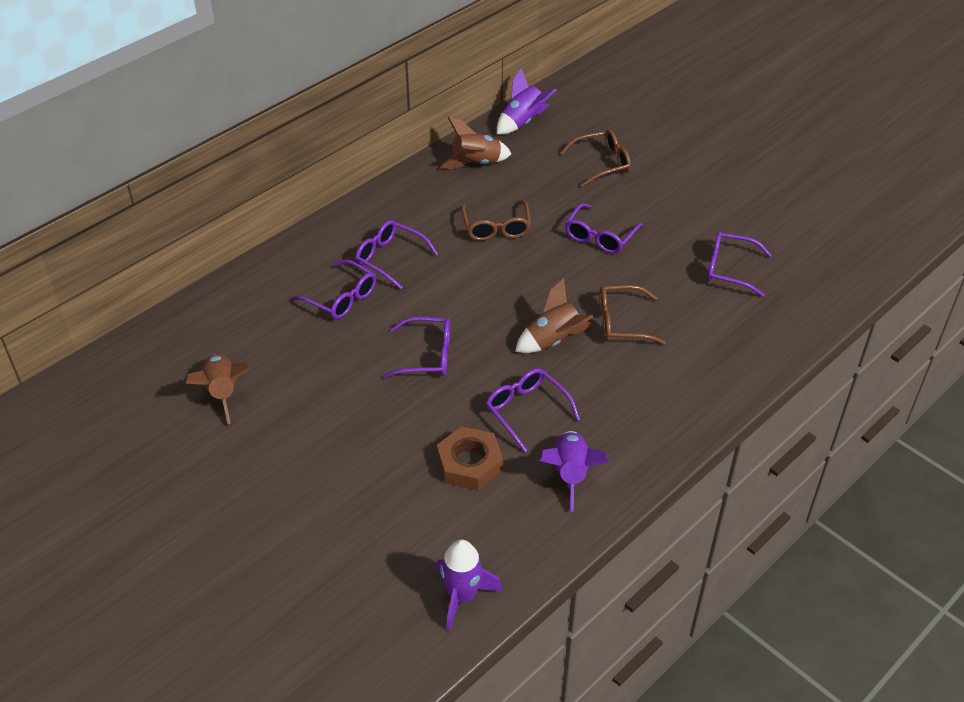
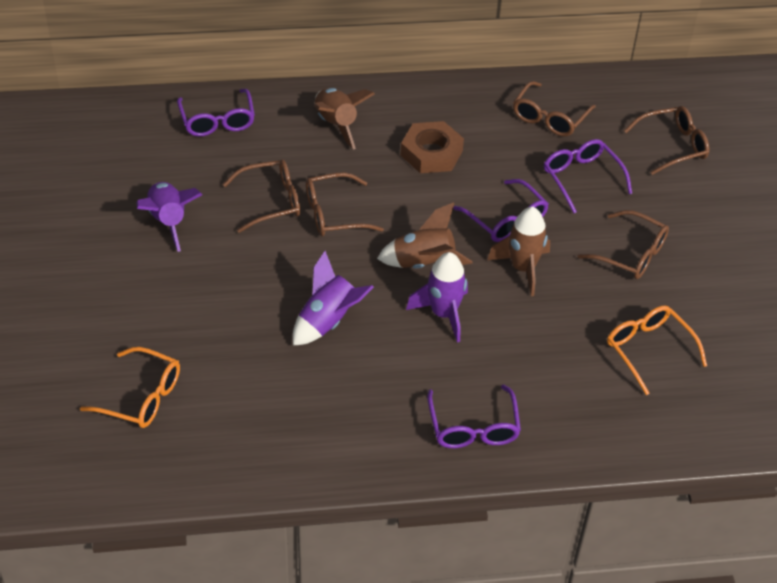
brown glasses: 3 -> 5
orange glasses: 0 -> 2
purple glasses: 6 -> 4

